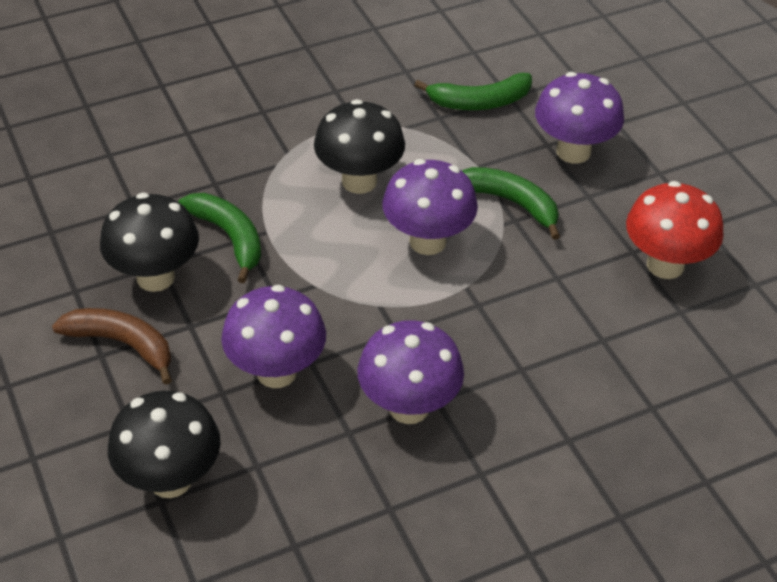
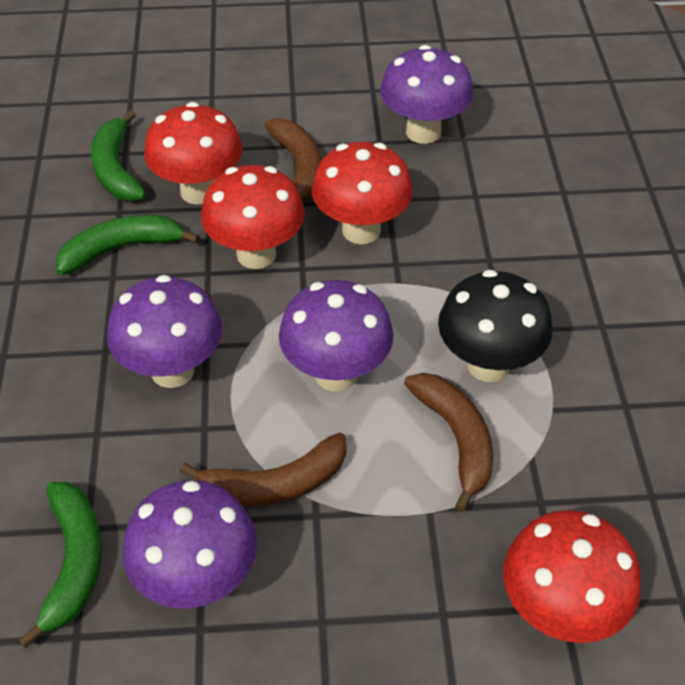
black mushroom: 3 -> 1
brown banana: 1 -> 3
red mushroom: 1 -> 4

